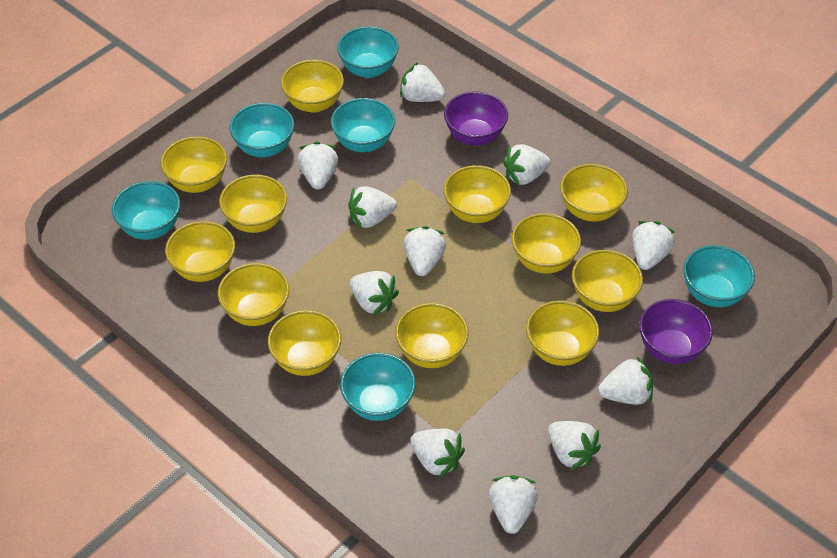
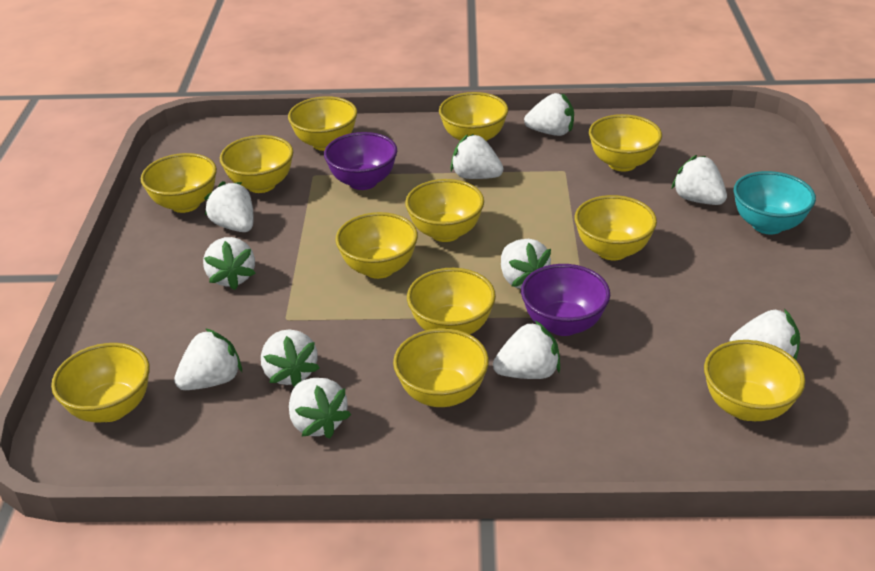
turquoise bowl: 6 -> 1

